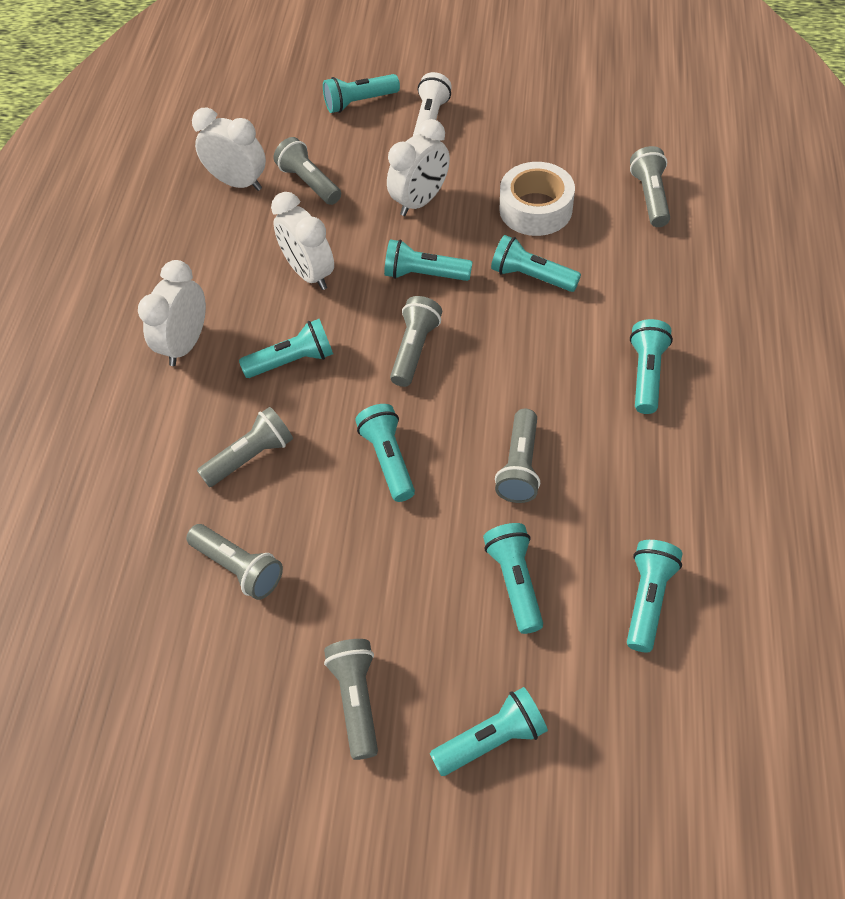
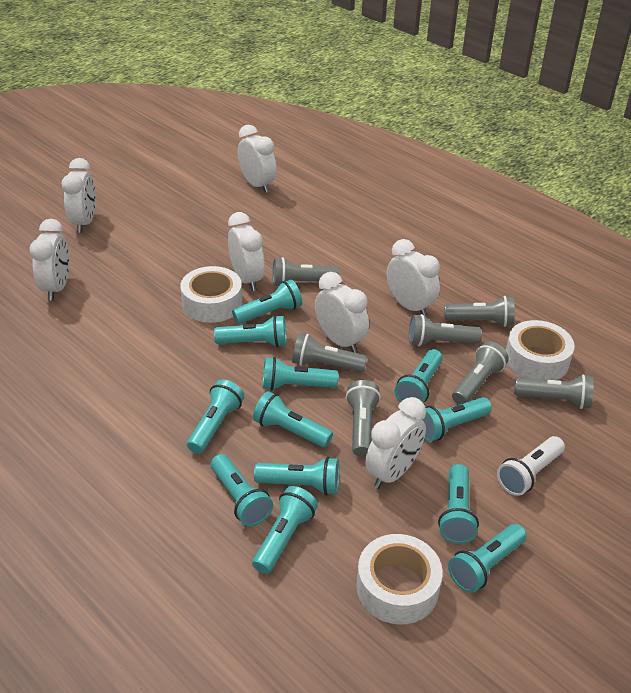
turquoise flashlight: 9 -> 12
white clock: 4 -> 7
white tape: 1 -> 3

